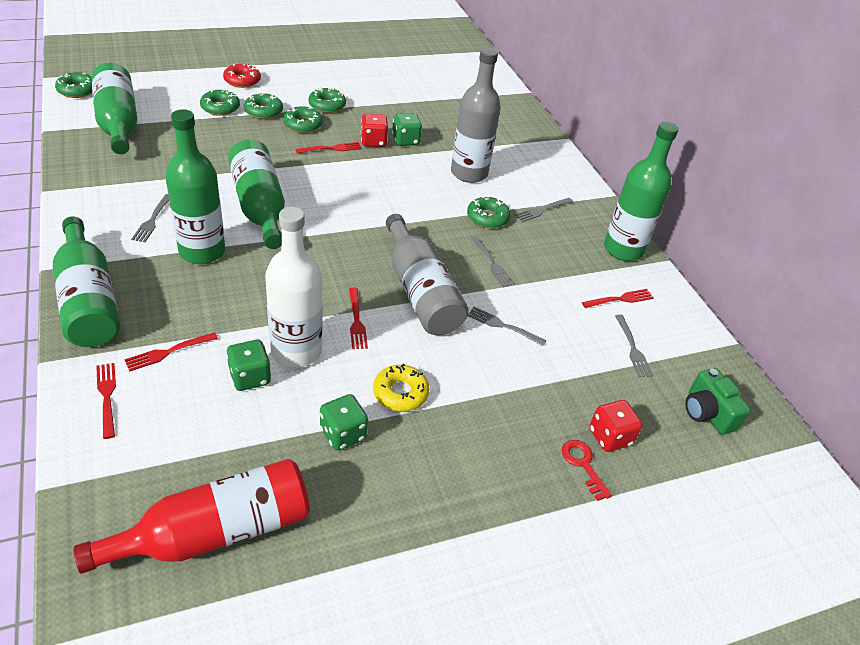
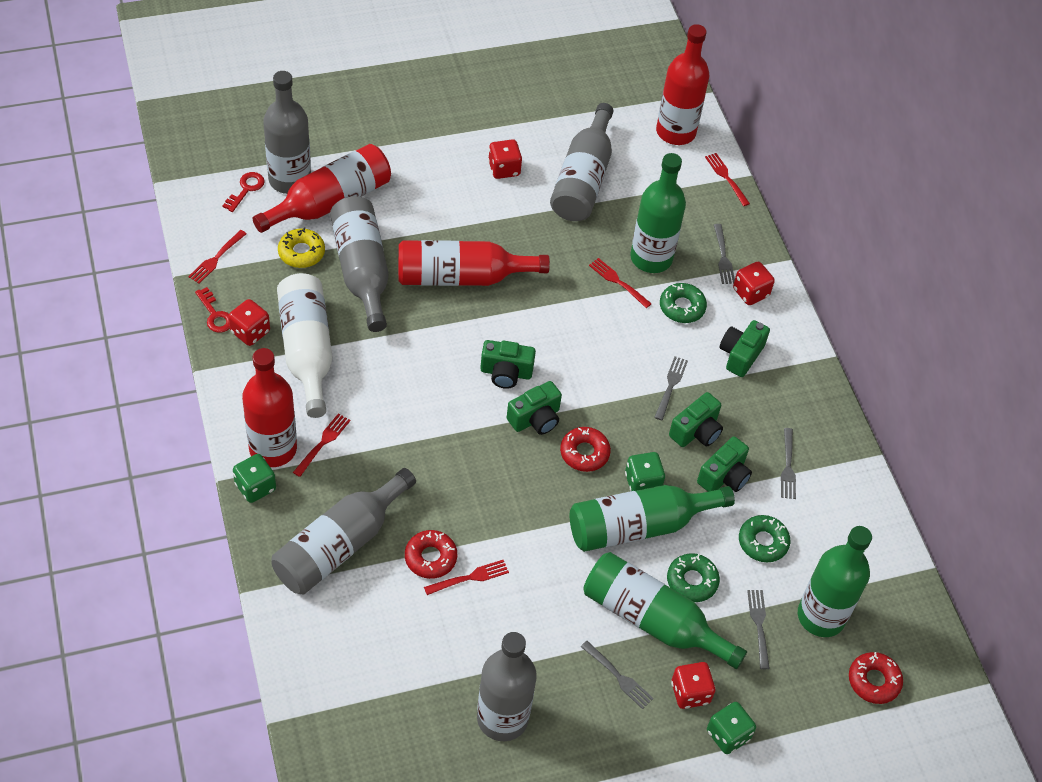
green bottle: 5 -> 4
green camera: 1 -> 5
green donut: 6 -> 3
grey bottle: 2 -> 5
red bottle: 1 -> 4
red dice: 2 -> 4
red donut: 1 -> 3
red key: 1 -> 2

